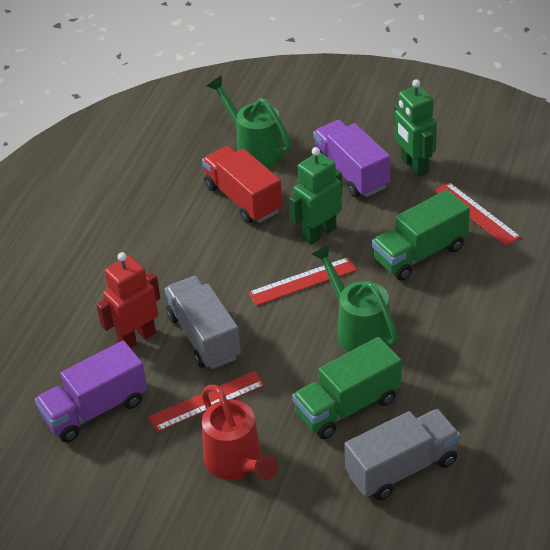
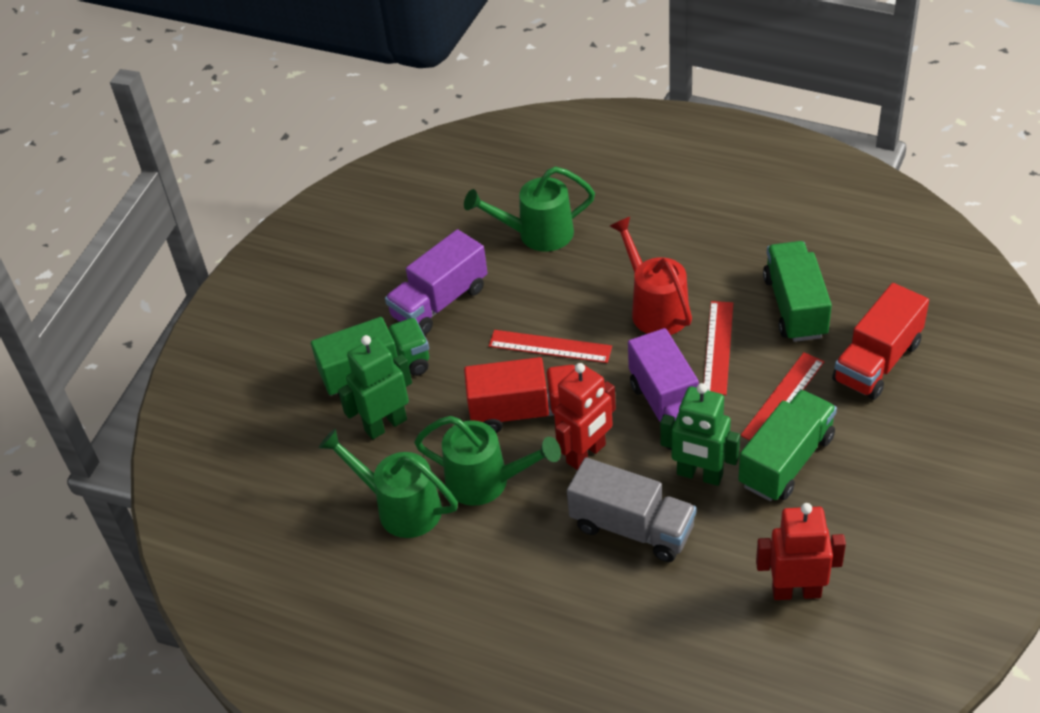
green truck: 2 -> 3
green watering can: 2 -> 3
grey truck: 2 -> 1
red robot: 1 -> 2
red truck: 1 -> 2

